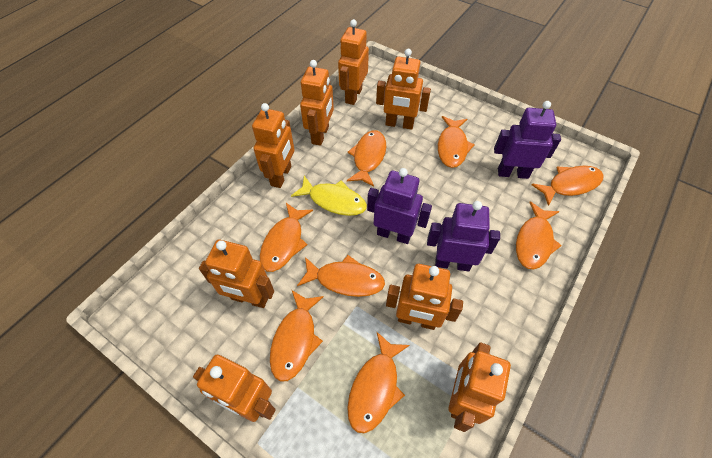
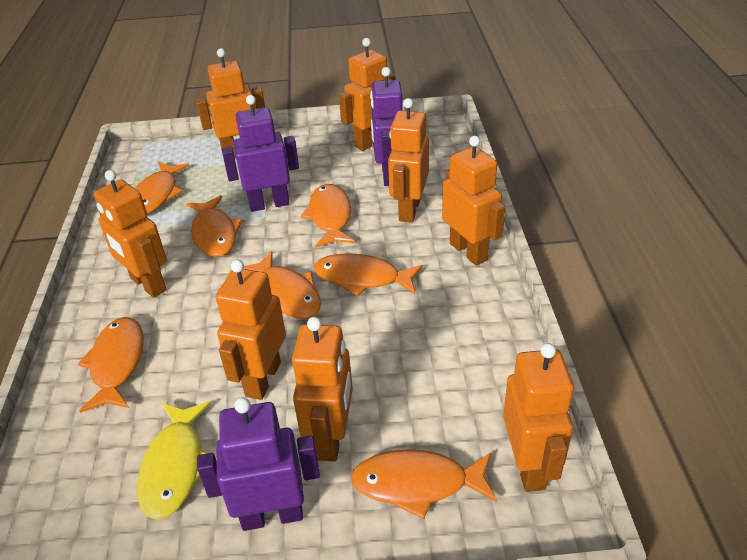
orange fish: 8 -> 7

